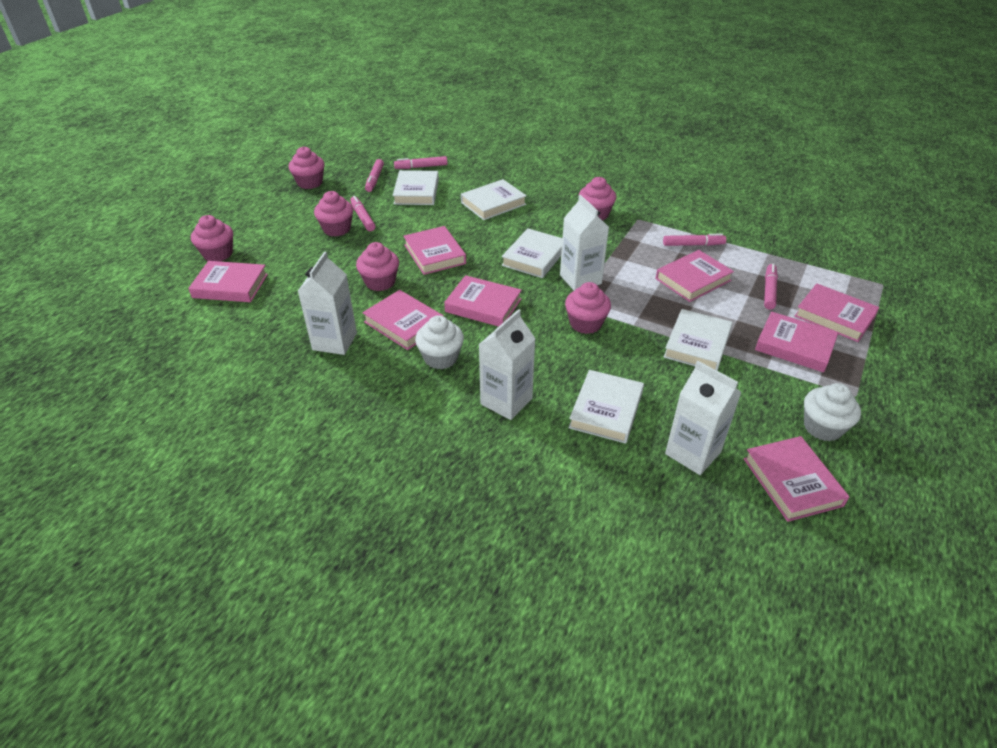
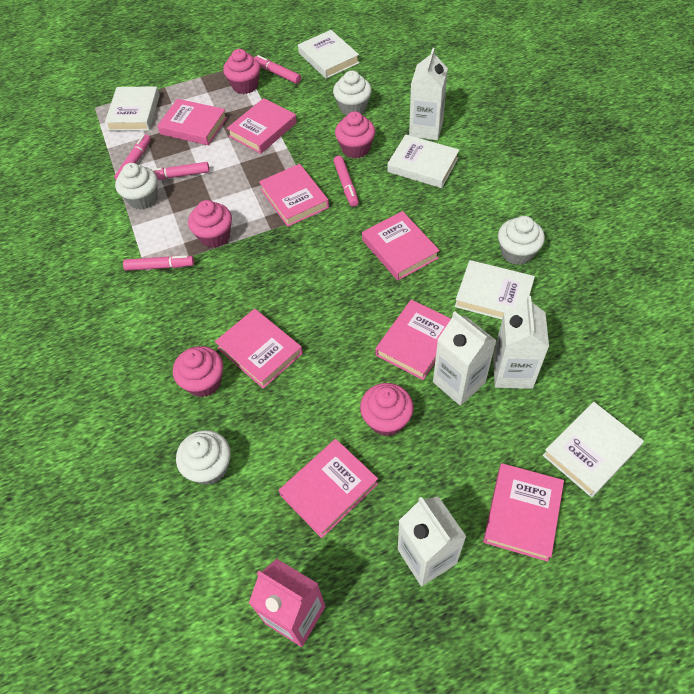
pink carton: 0 -> 1
pink cupcake: 6 -> 5
white cupcake: 2 -> 4

